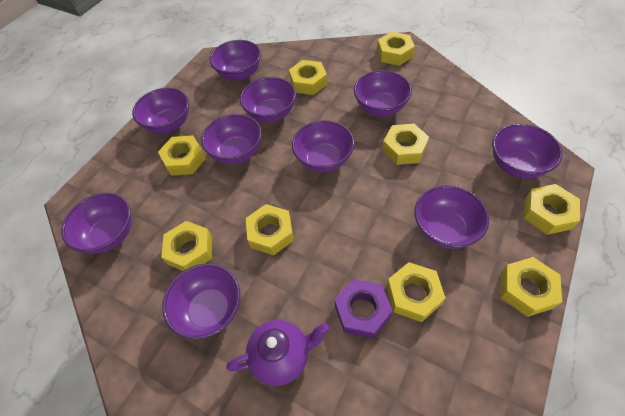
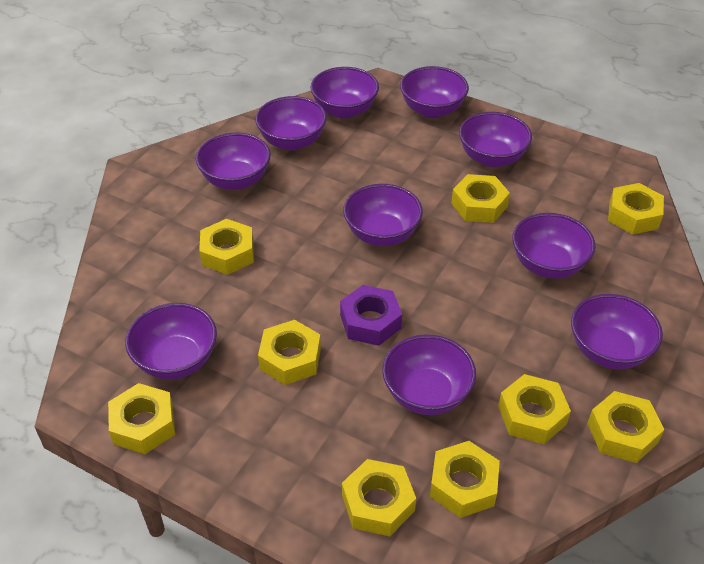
purple teapot: 1 -> 0

